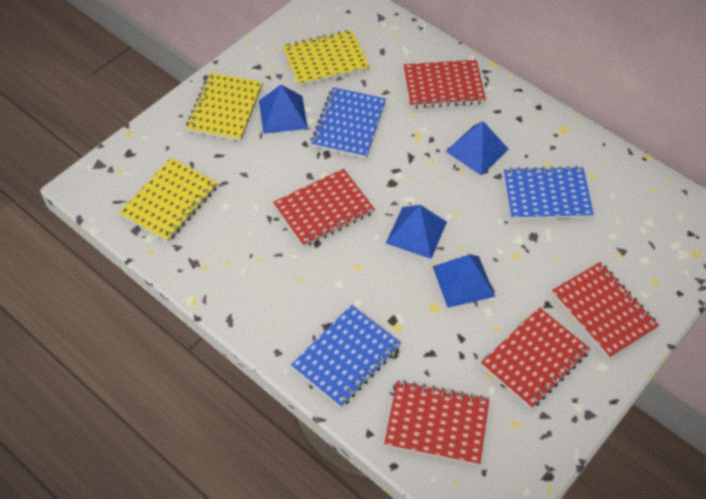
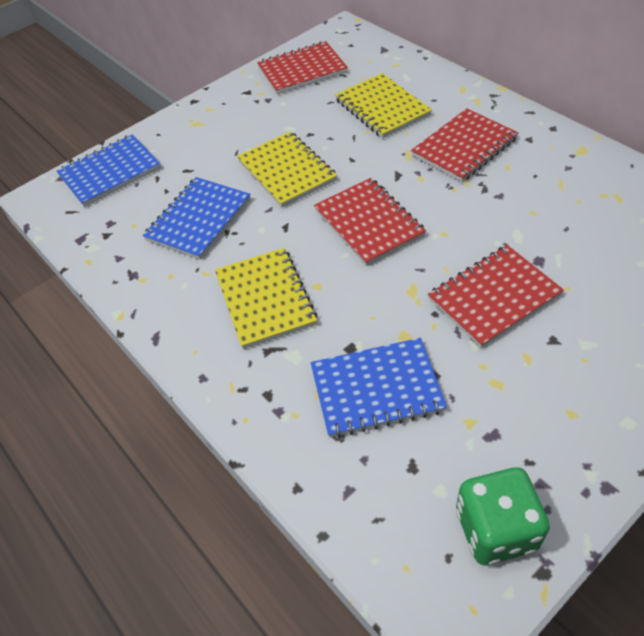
blue pyramid: 4 -> 0
green dice: 0 -> 1
red notebook: 5 -> 4

